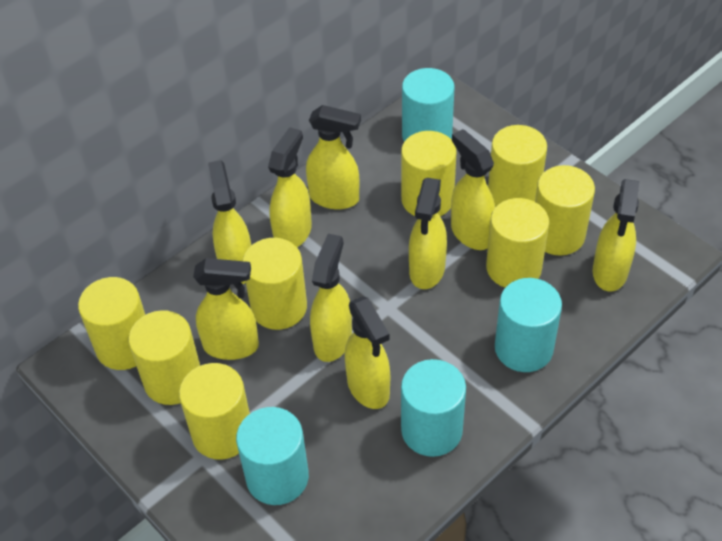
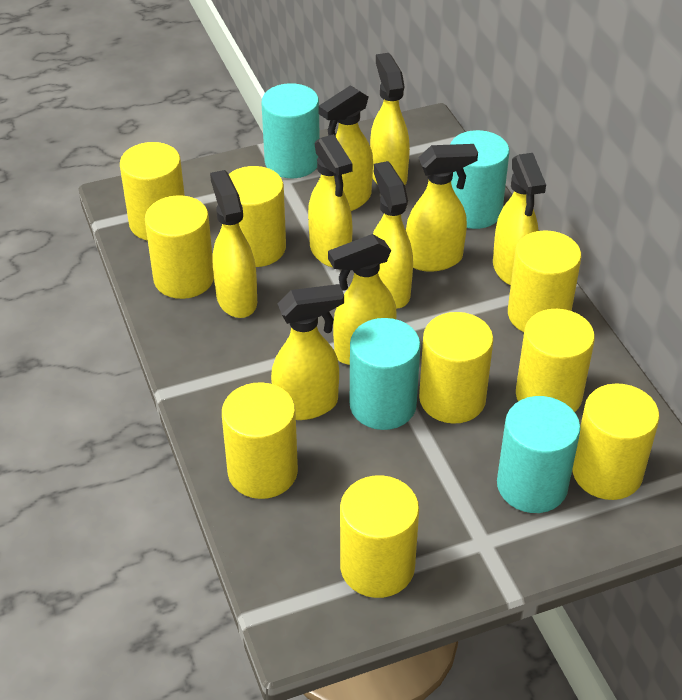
yellow cylinder: 8 -> 9

